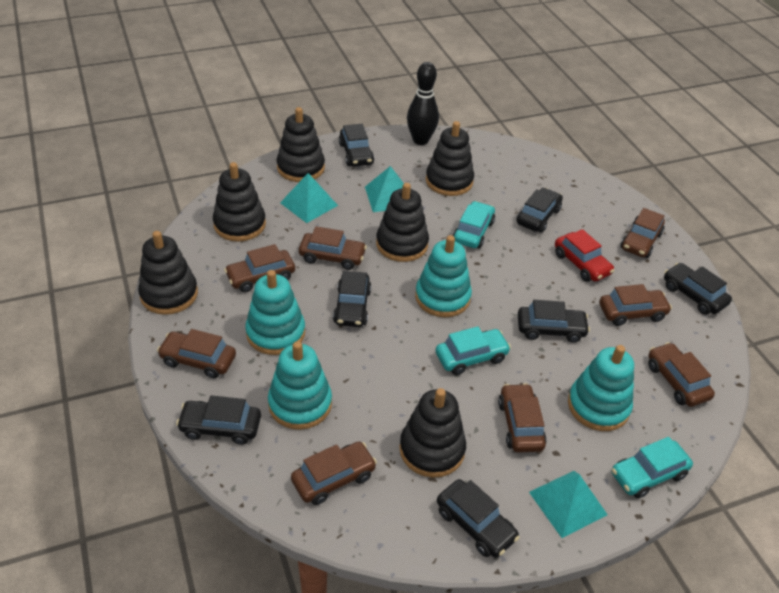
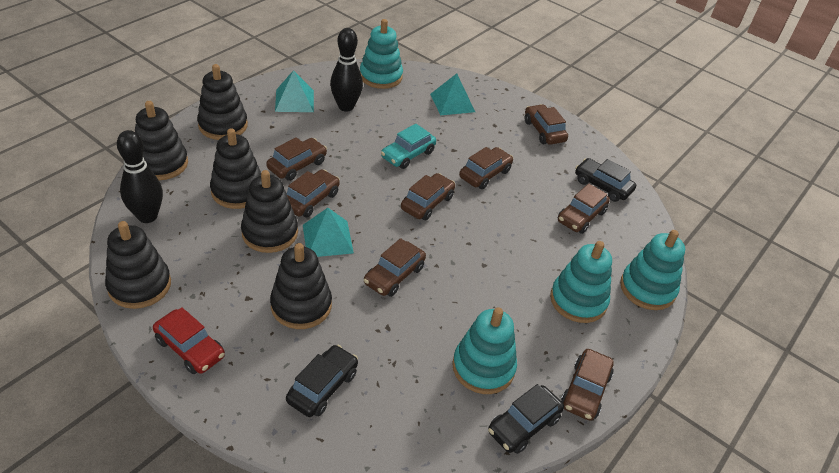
black bowling pin: 1 -> 2
black car: 7 -> 3
turquoise car: 3 -> 1

